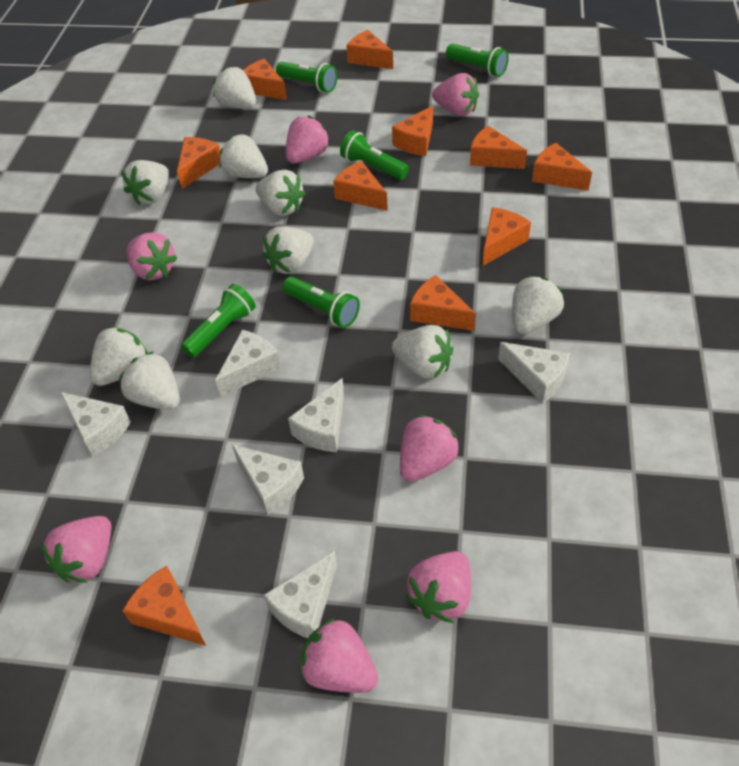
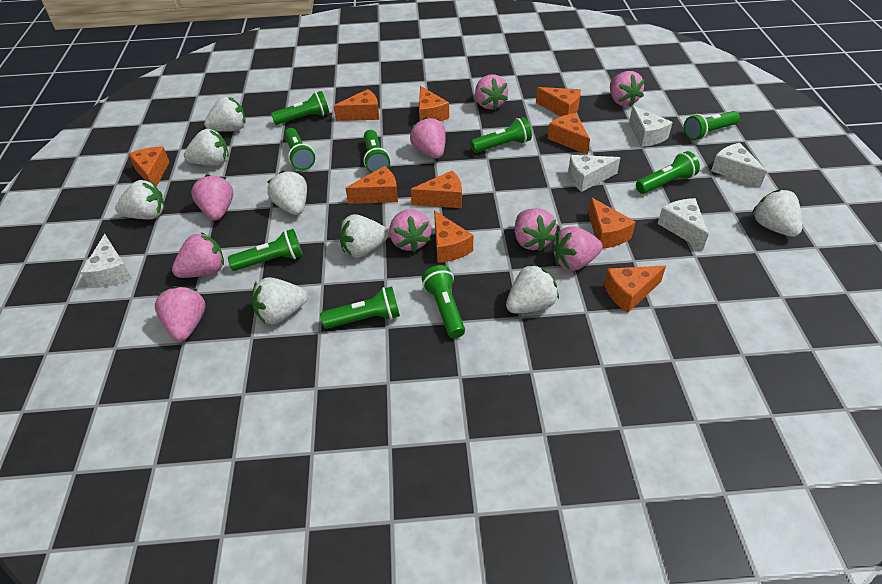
green flashlight: 5 -> 9
pink strawberry: 7 -> 9
white cheese: 6 -> 5
white strawberry: 9 -> 8

